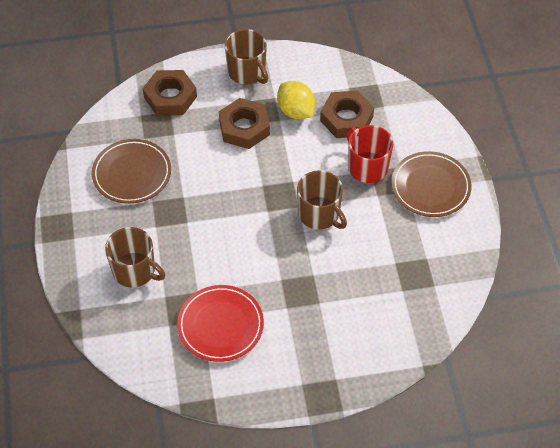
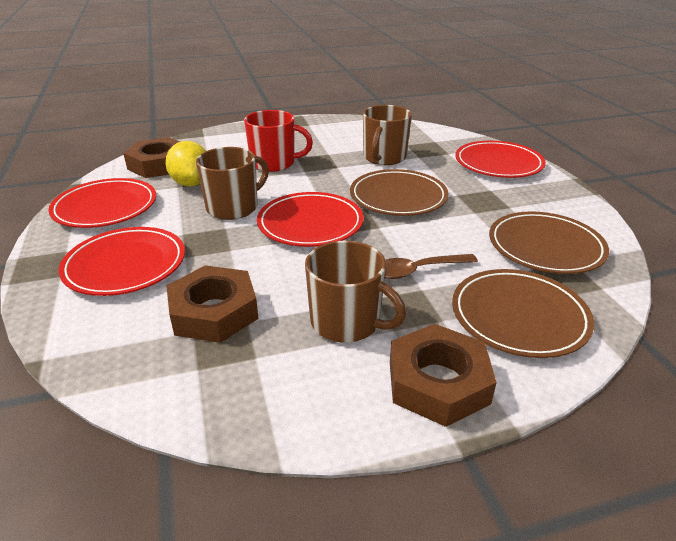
brown plate: 2 -> 3
brown spoon: 0 -> 1
red plate: 1 -> 4

